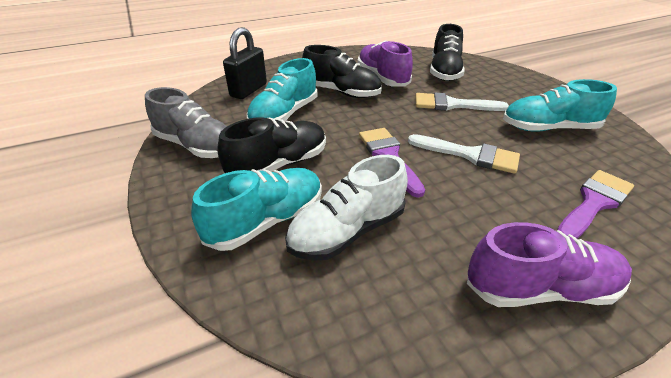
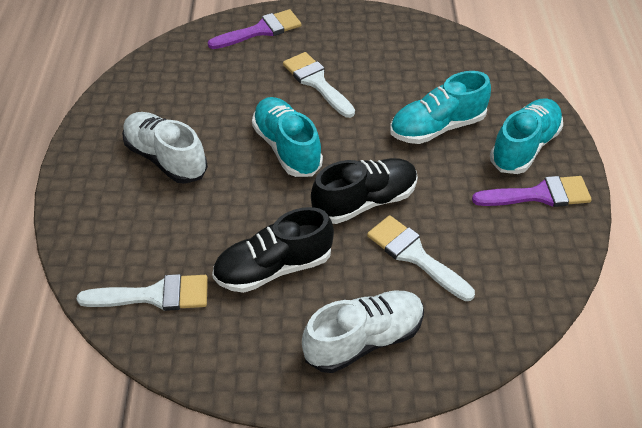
black padlock: 1 -> 0
black shoe: 3 -> 2
grey shoe: 1 -> 0
purple shoe: 2 -> 0
white brush: 2 -> 3
white shoe: 1 -> 2

